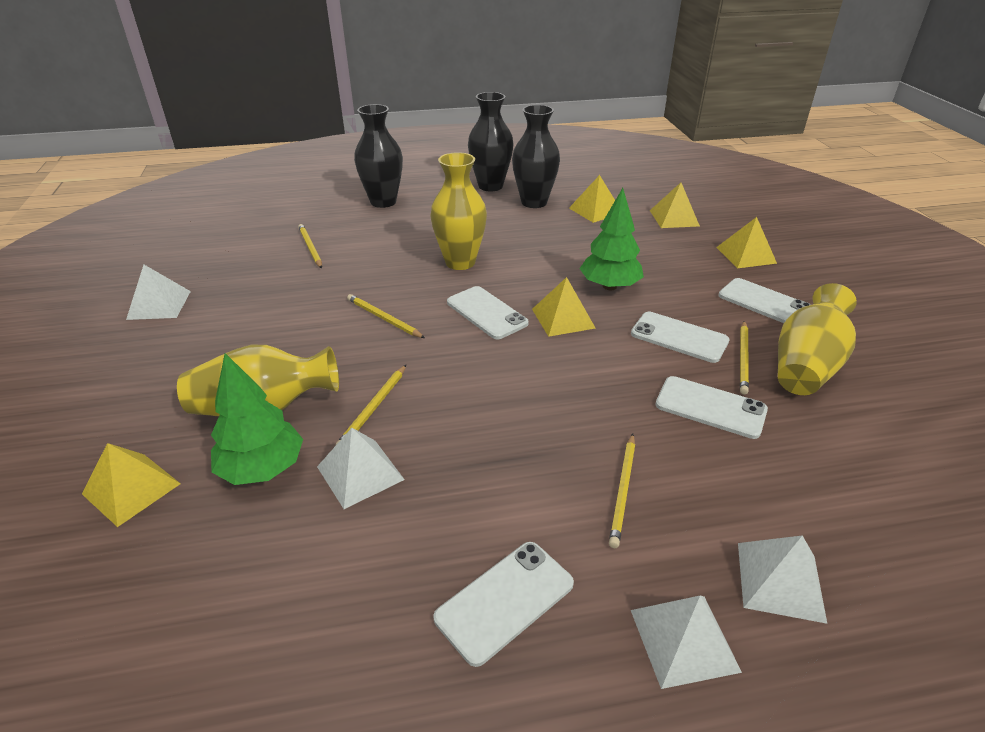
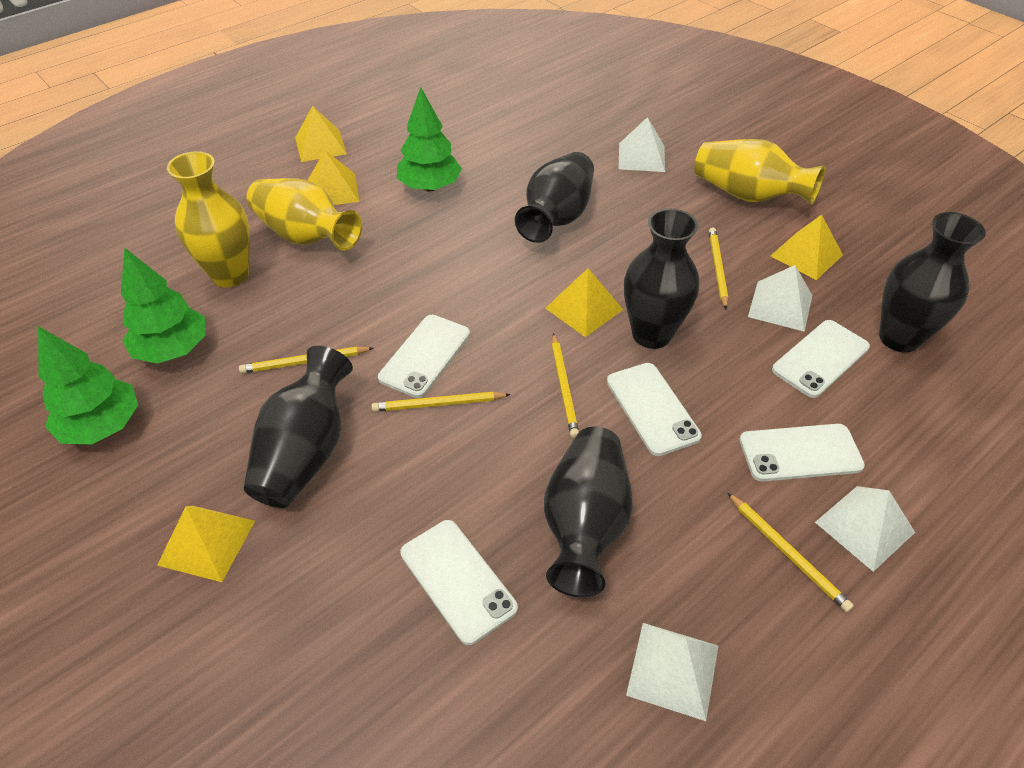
black vase: 3 -> 5
green tree: 2 -> 3

